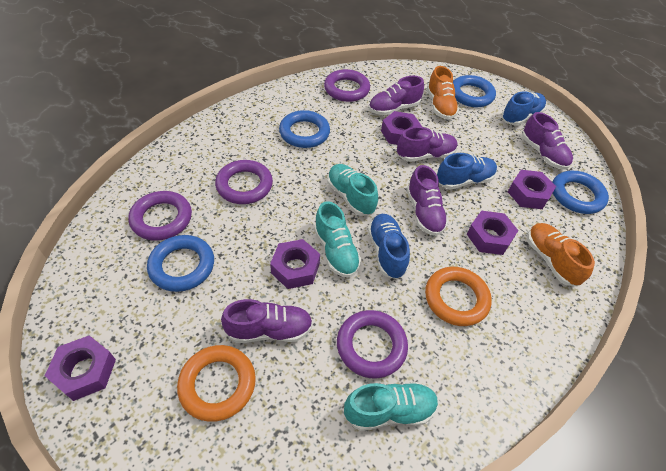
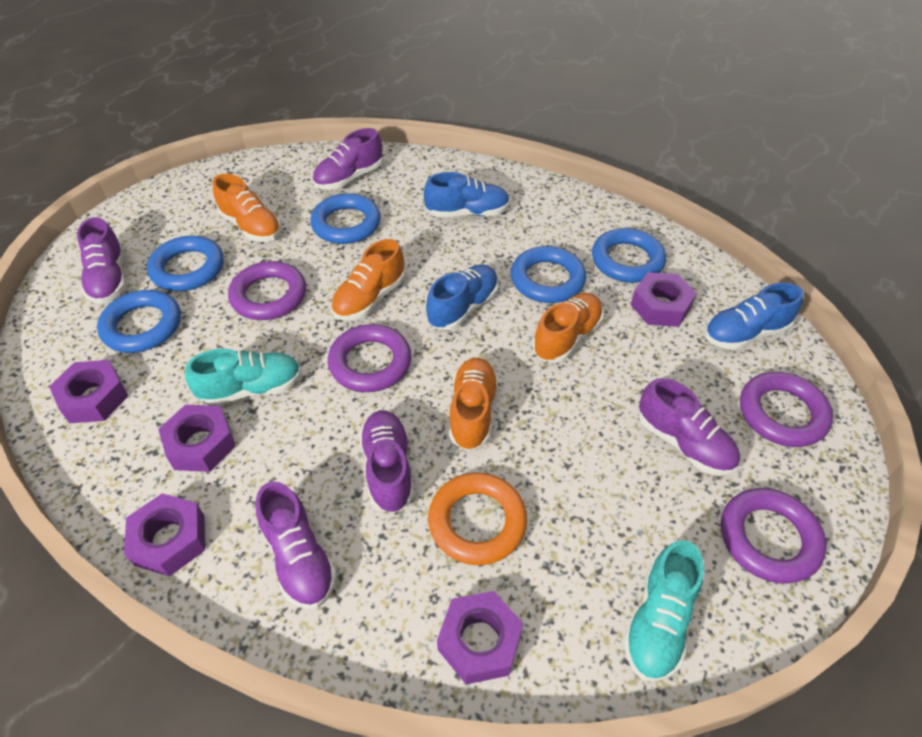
blue ring: 4 -> 5
orange ring: 2 -> 1
orange shoe: 2 -> 4
turquoise shoe: 3 -> 2

